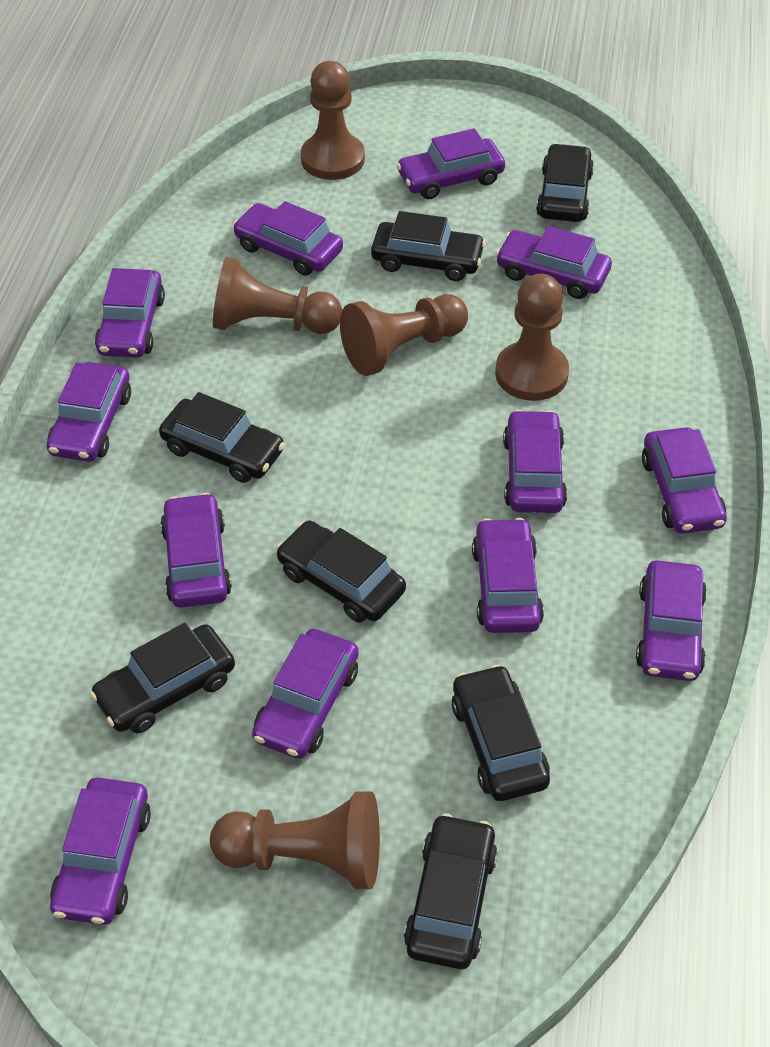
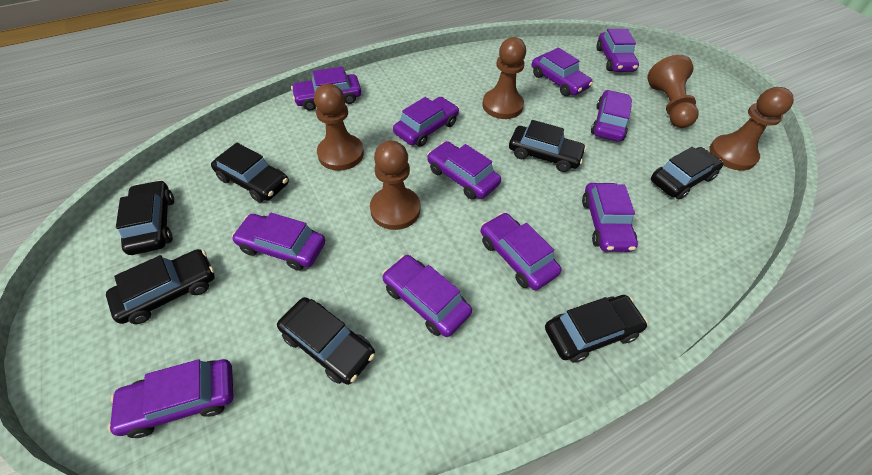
purple car: 12 -> 11

